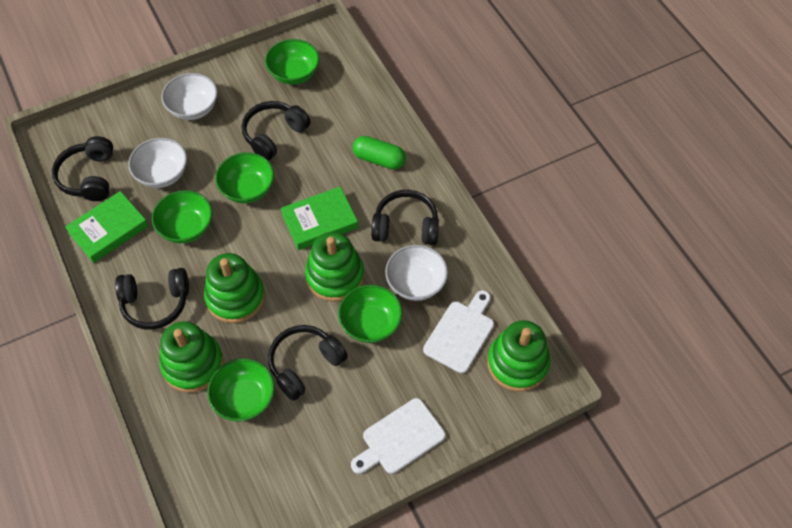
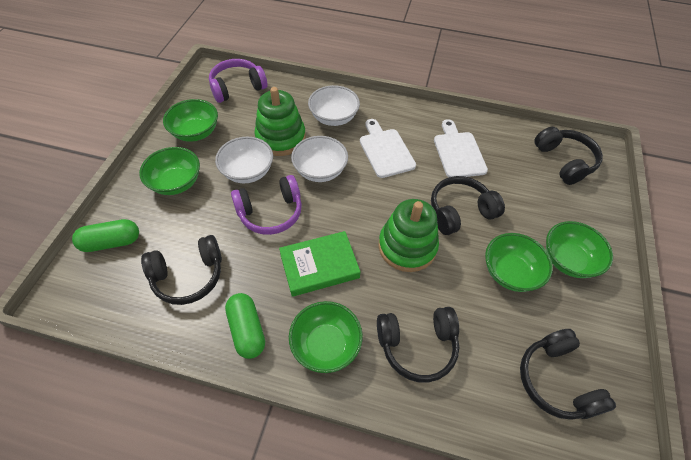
green book: 2 -> 1
green capsule: 1 -> 2
green stacking toy: 4 -> 2
purple headphones: 0 -> 2

